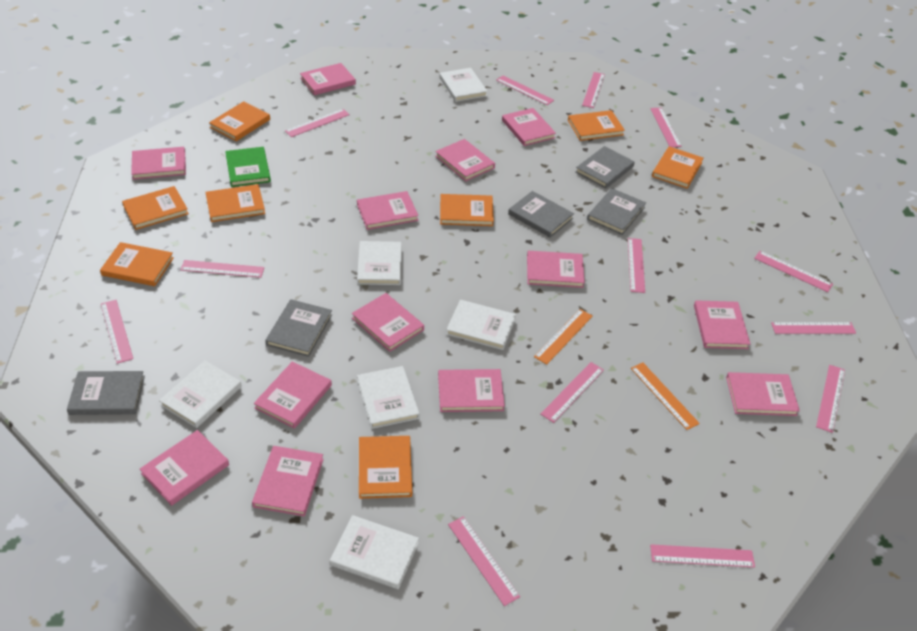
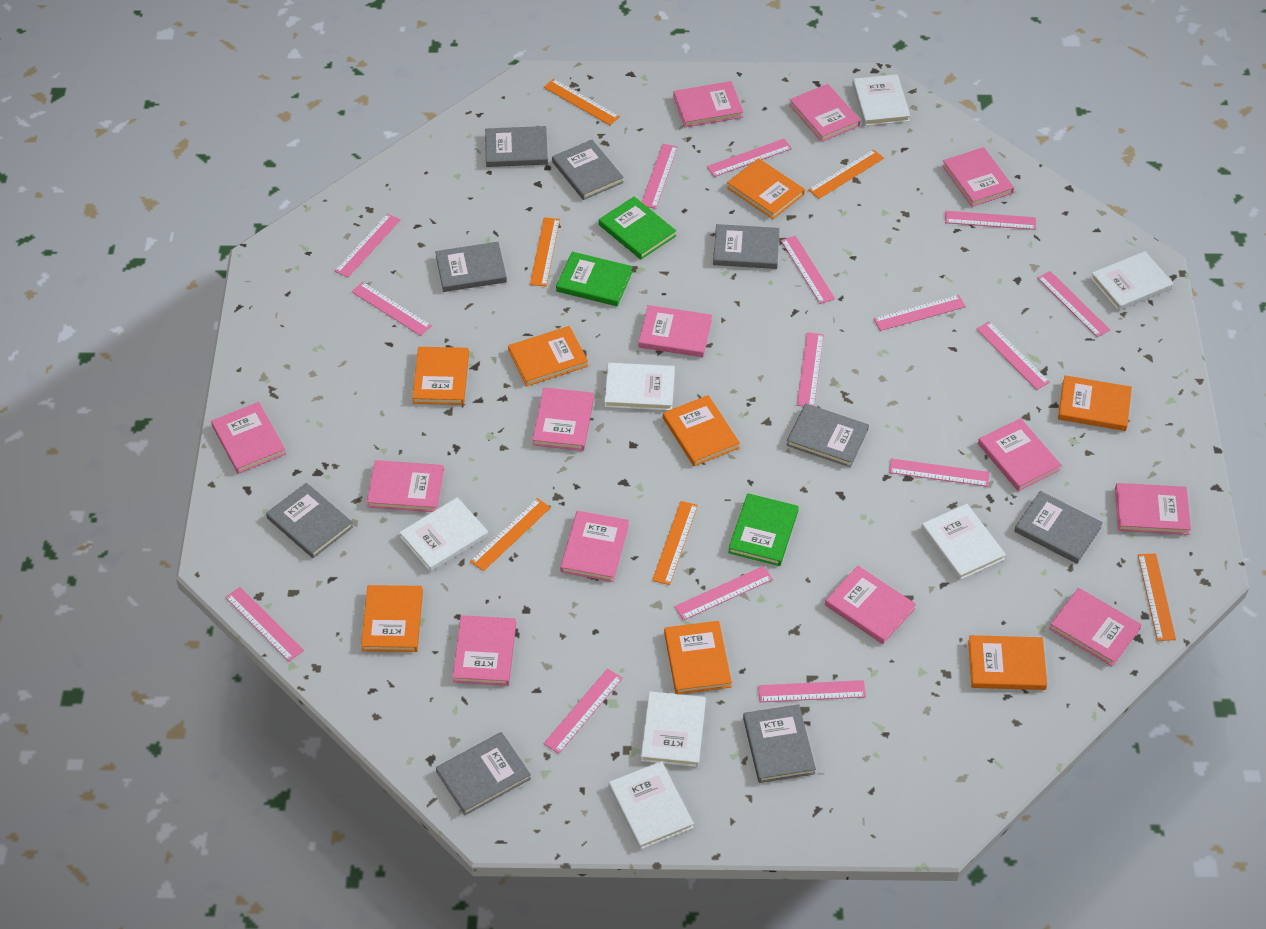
green book: 1 -> 3
grey book: 5 -> 9
orange ruler: 2 -> 6
pink ruler: 13 -> 15
white book: 6 -> 7

